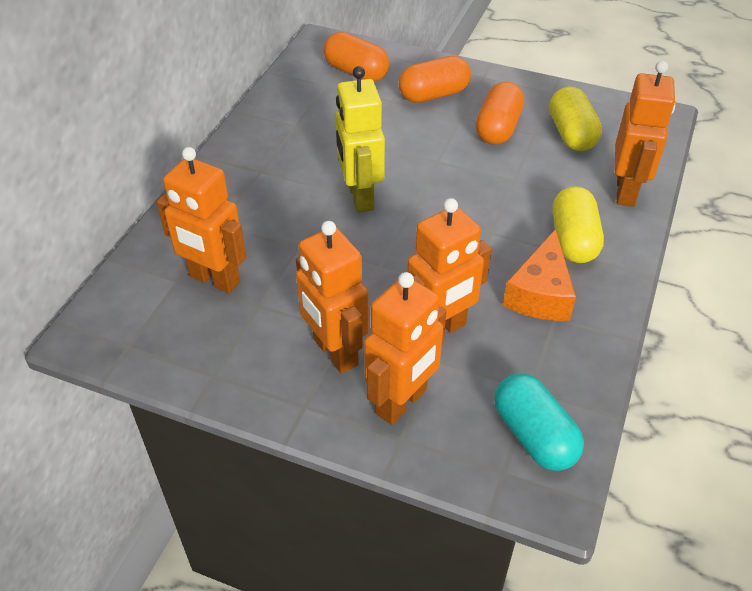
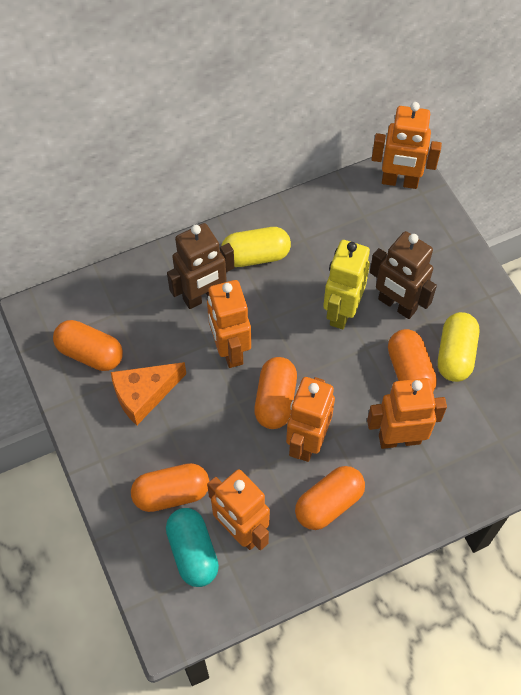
brown robot: 0 -> 2
orange capsule: 3 -> 5

